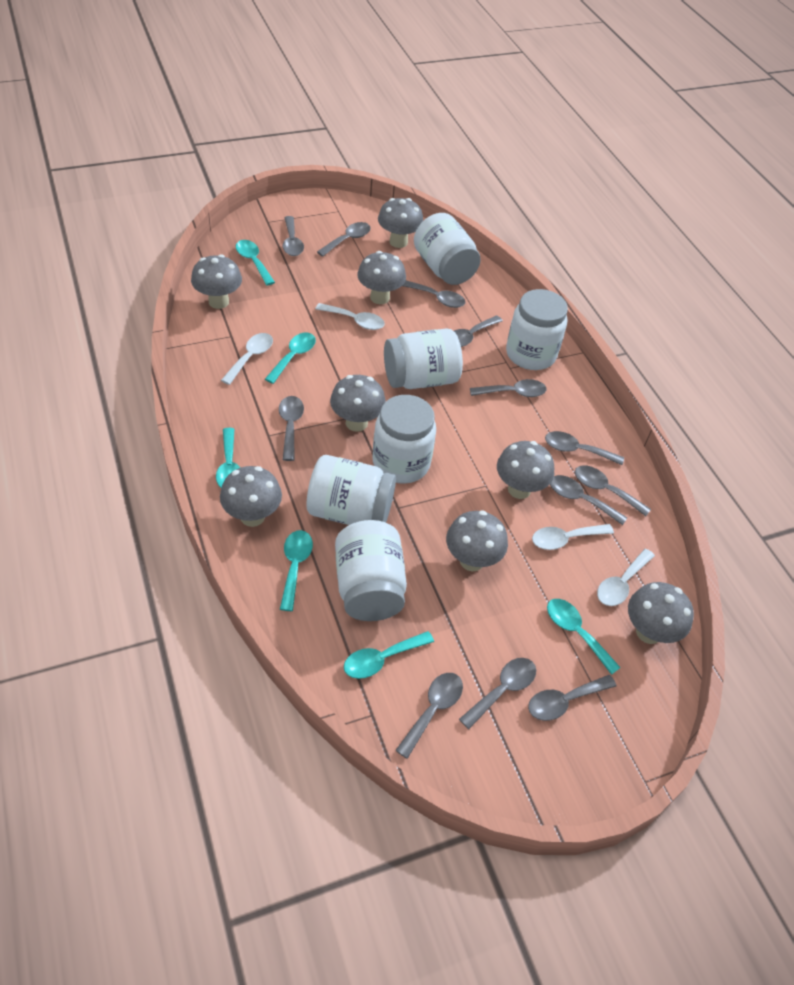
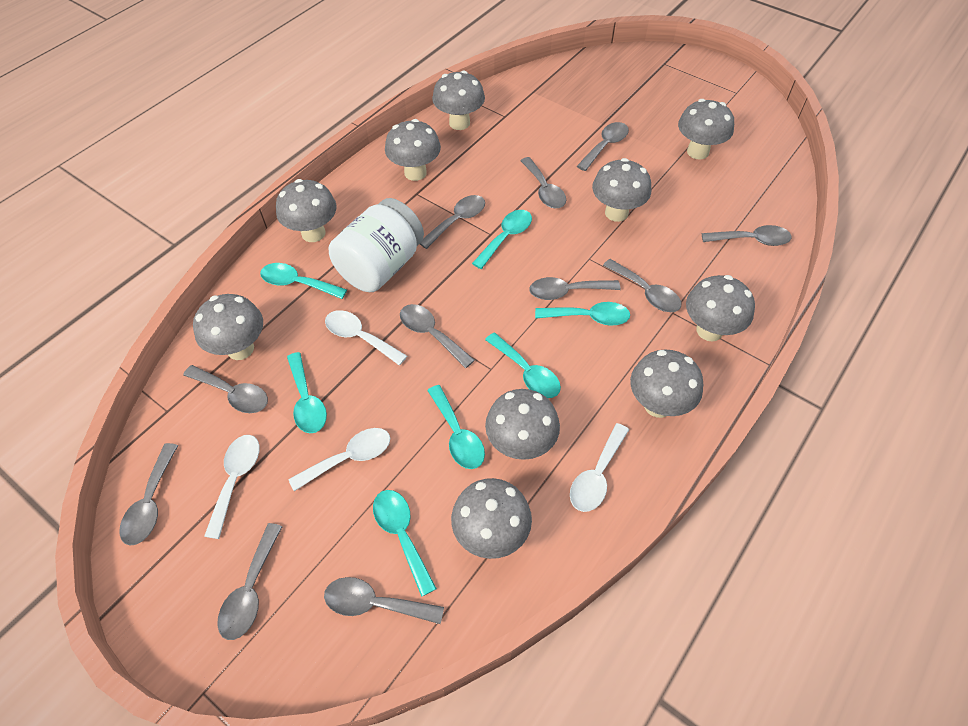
grey mushroom: 8 -> 10
grey spoon: 12 -> 11
turquoise spoon: 6 -> 7
white jar: 6 -> 1

